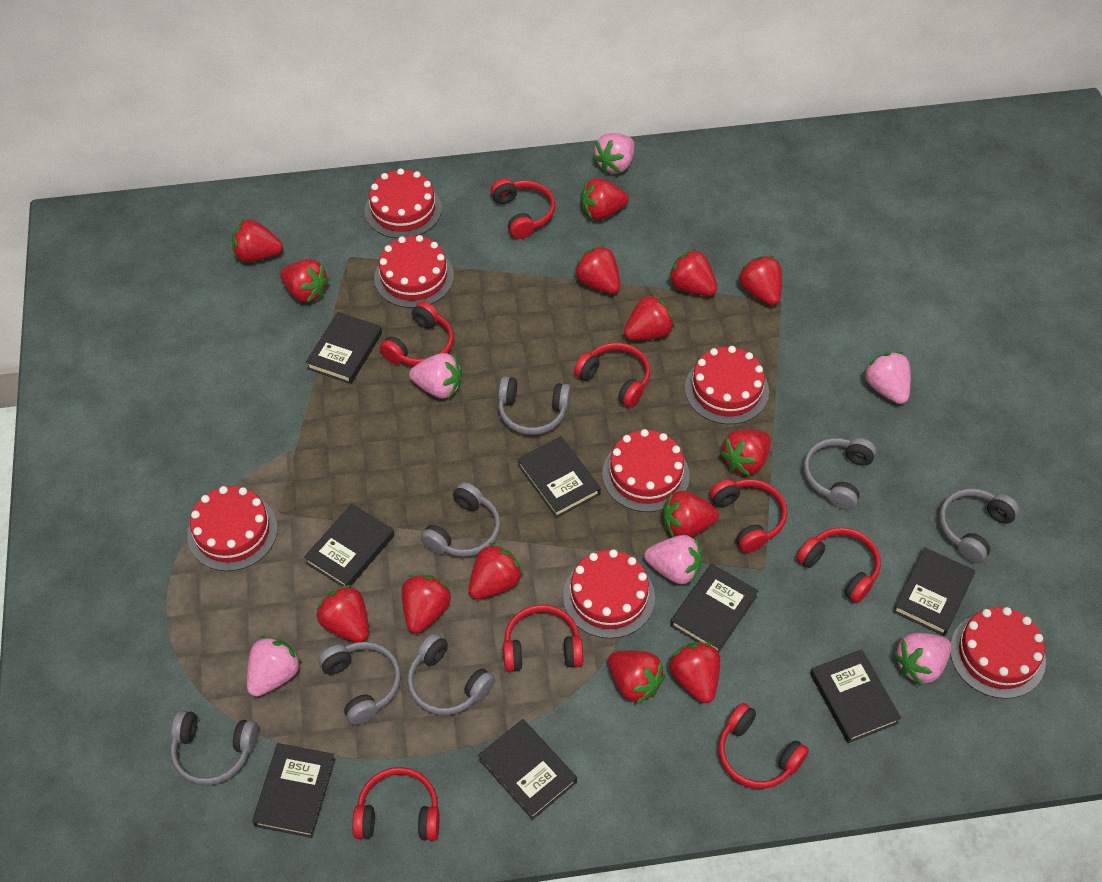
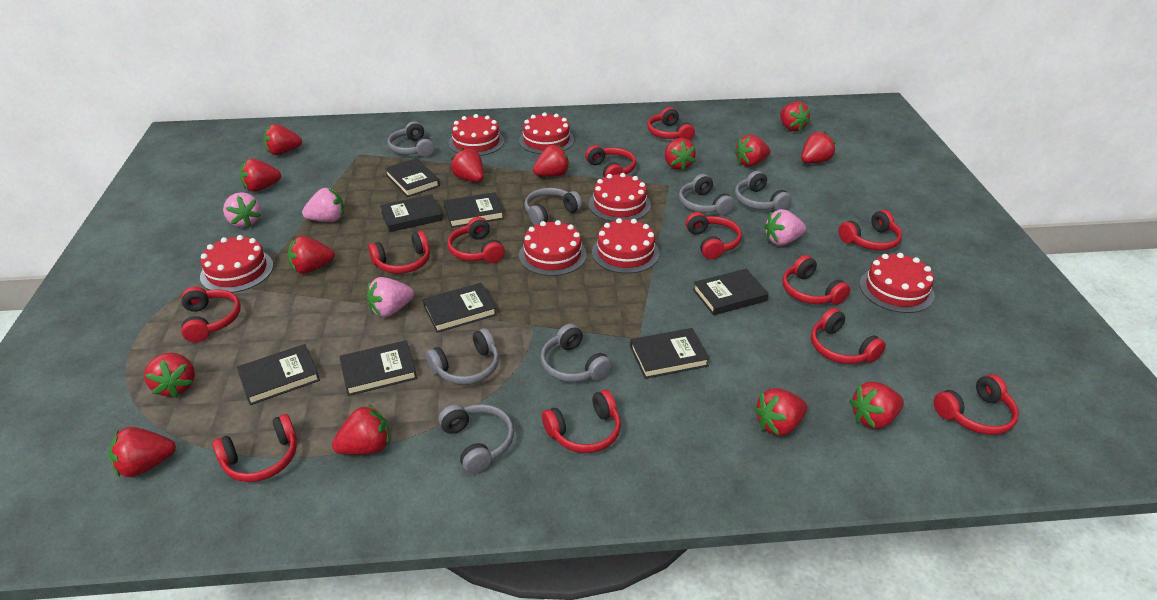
pink strawberry: 6 -> 4
red headphones: 8 -> 12

